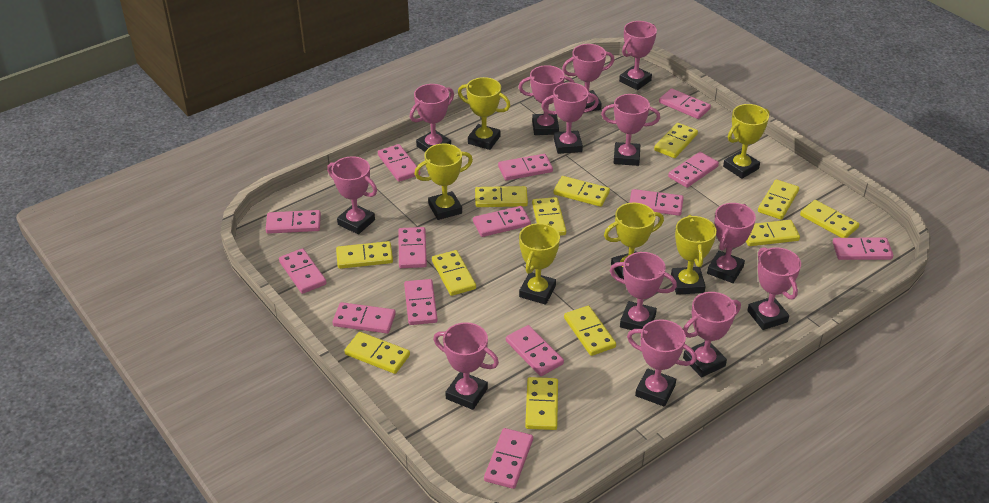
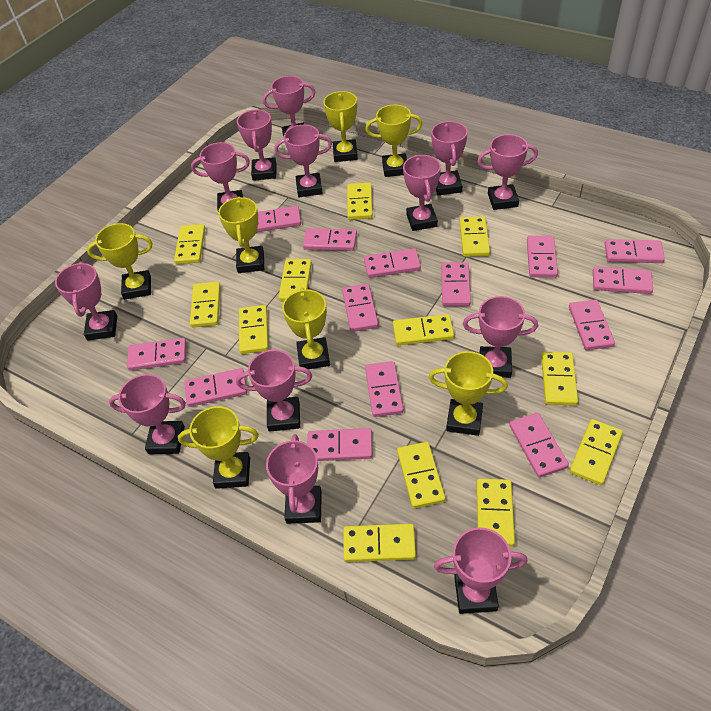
yellow trophy: 6 -> 7

